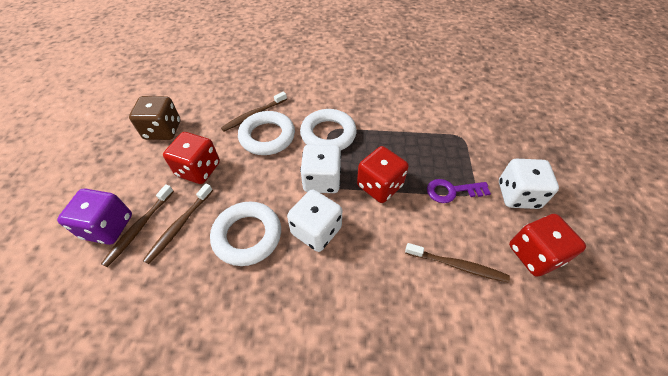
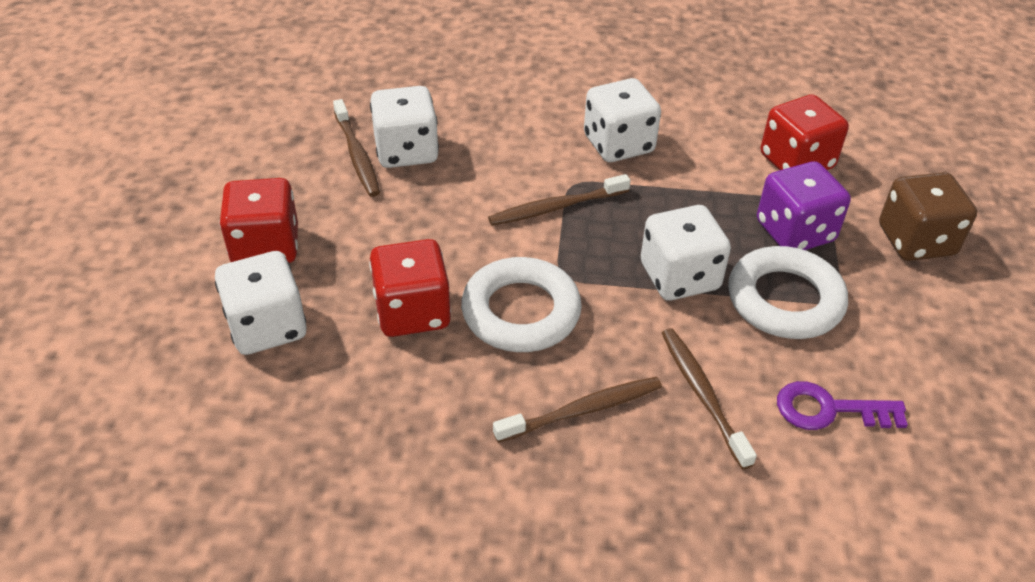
white dice: 3 -> 4
white ring: 3 -> 2

